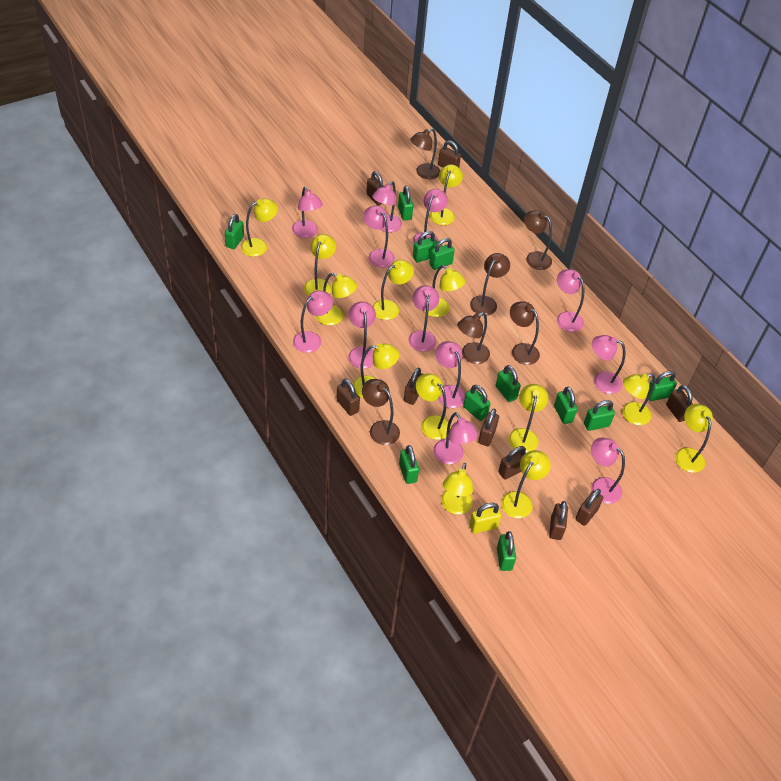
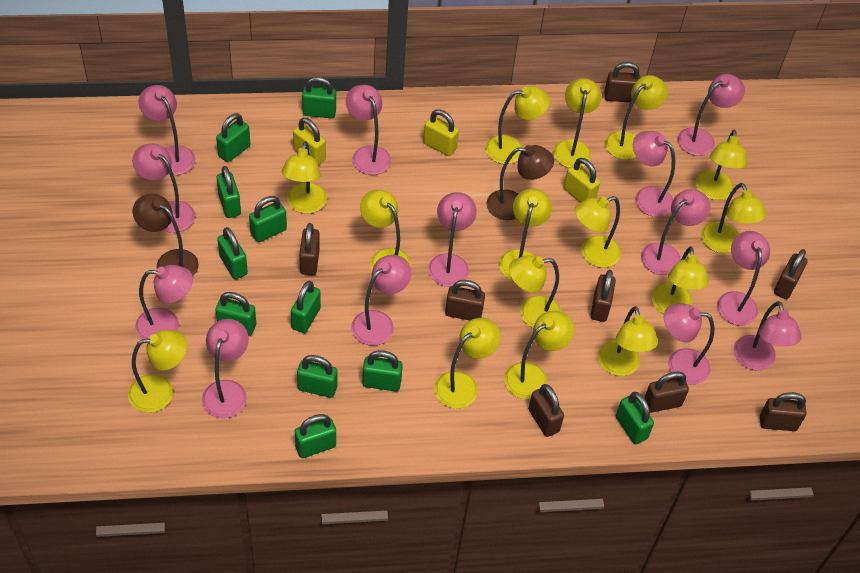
brown lamp: 6 -> 2
brown padlock: 9 -> 8
pink lamp: 12 -> 13
yellow lamp: 13 -> 15
yellow padlock: 1 -> 3

